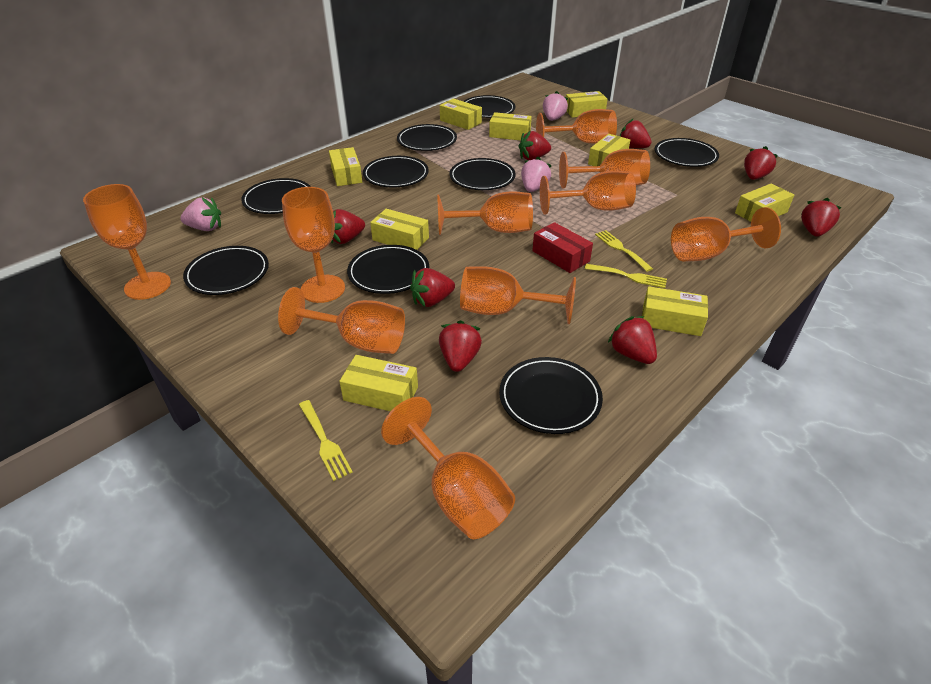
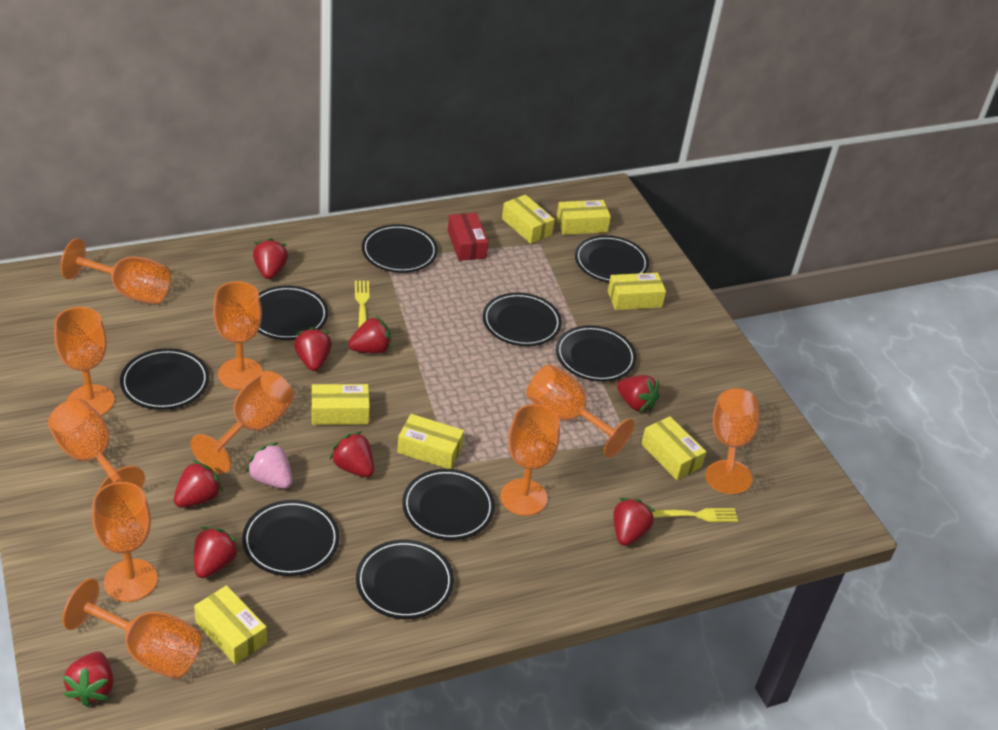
pink strawberry: 3 -> 1
red strawberry: 8 -> 9
yellow box: 9 -> 7
yellow fork: 3 -> 2

